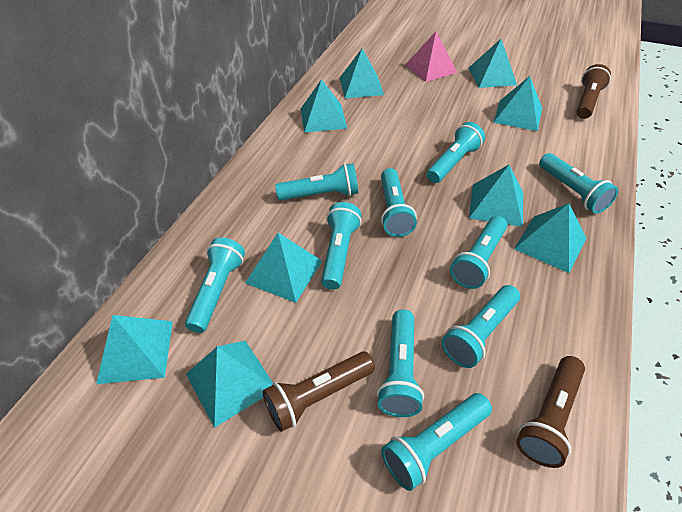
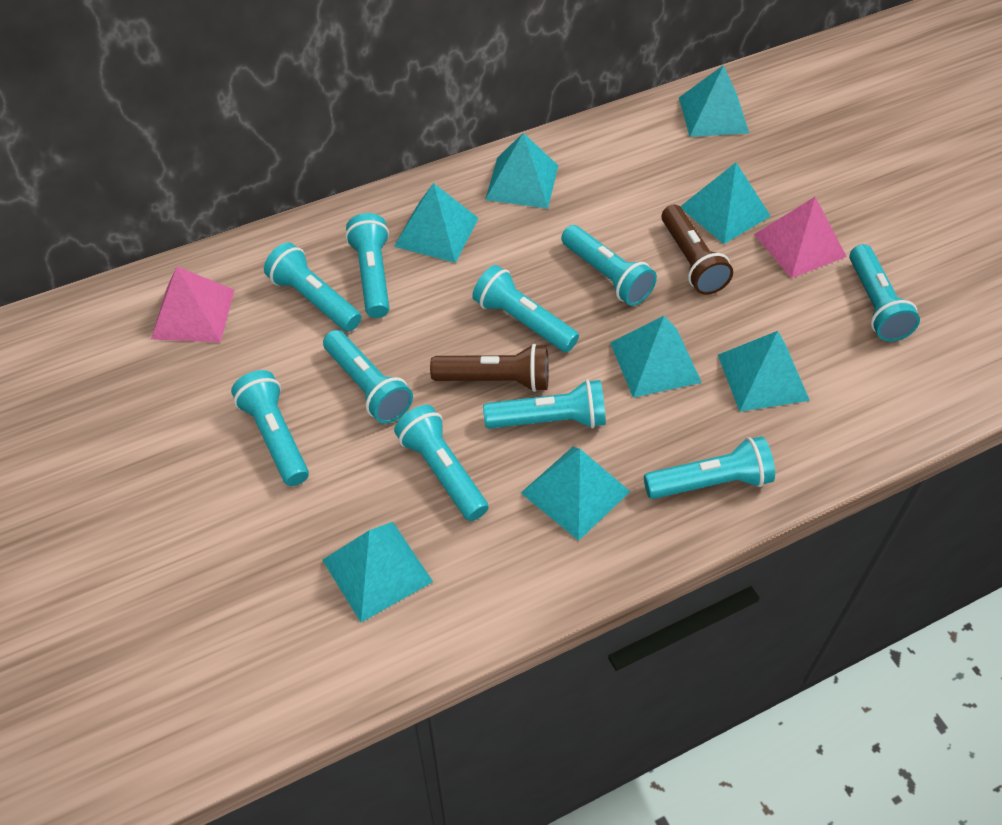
brown flashlight: 3 -> 2
pink pyramid: 1 -> 2
turquoise pyramid: 9 -> 8

